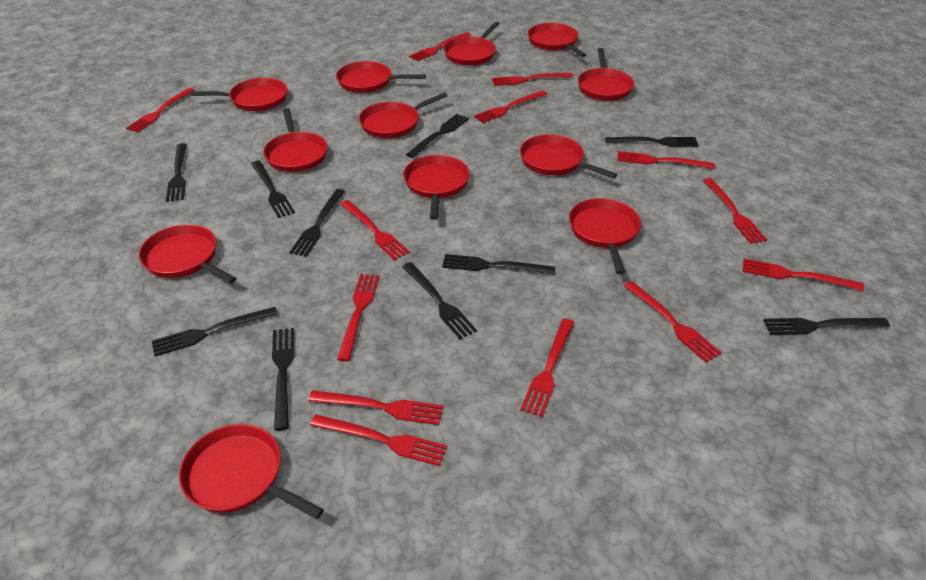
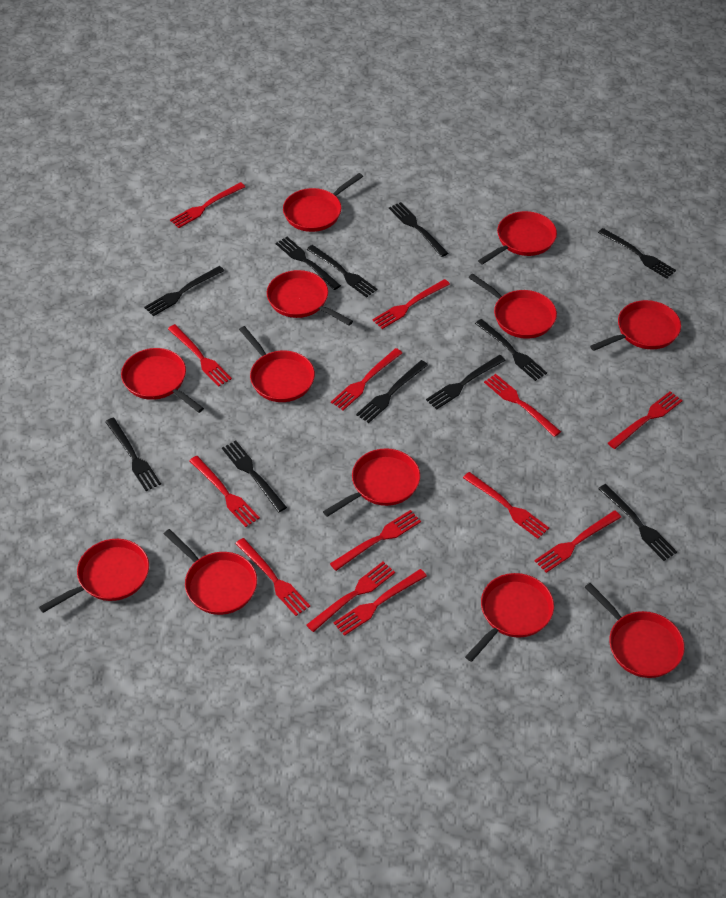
black fork: 10 -> 11

